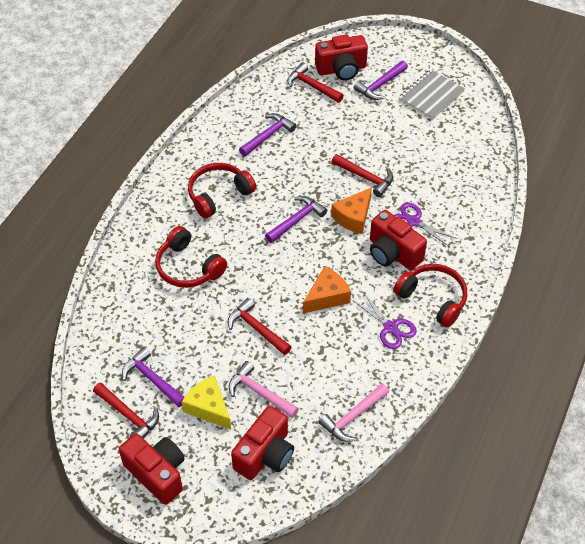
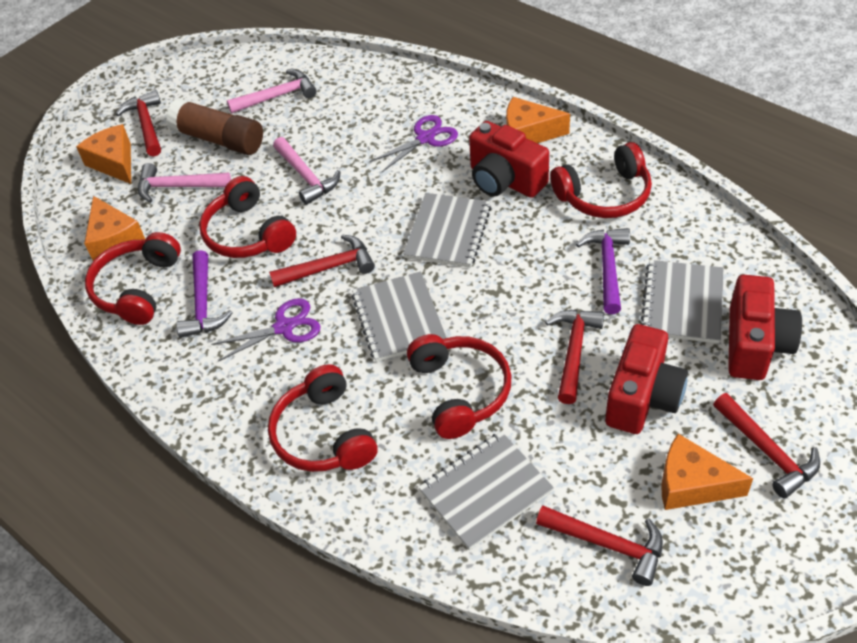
brown glue stick: 0 -> 1
grey notebook: 1 -> 4
orange cheese: 2 -> 4
pink hammer: 2 -> 3
purple hammer: 4 -> 2
red camera: 4 -> 3
red hammer: 4 -> 5
red headphones: 3 -> 5
yellow cheese: 1 -> 0

